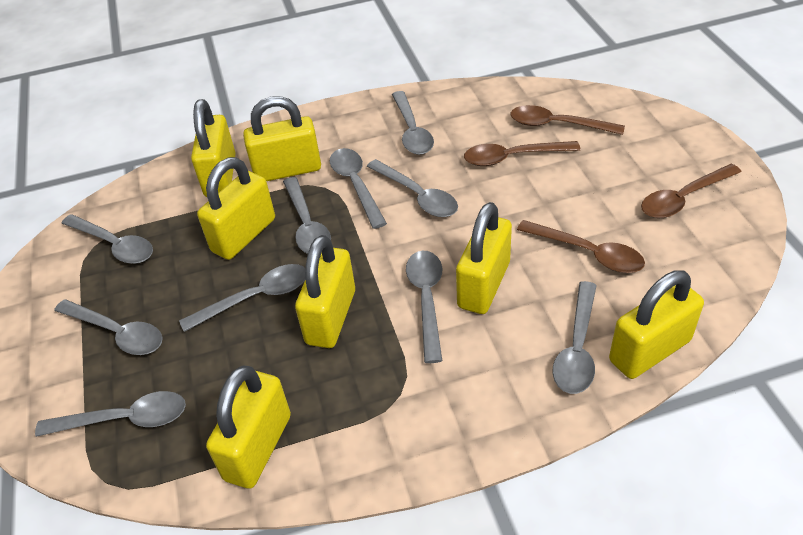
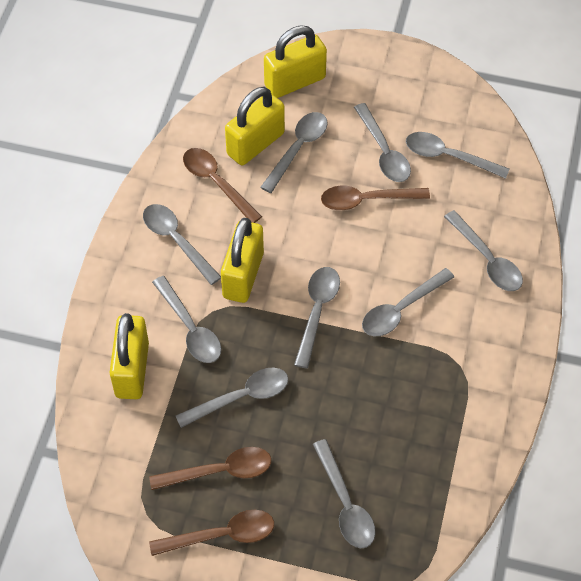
yellow padlock: 7 -> 4

